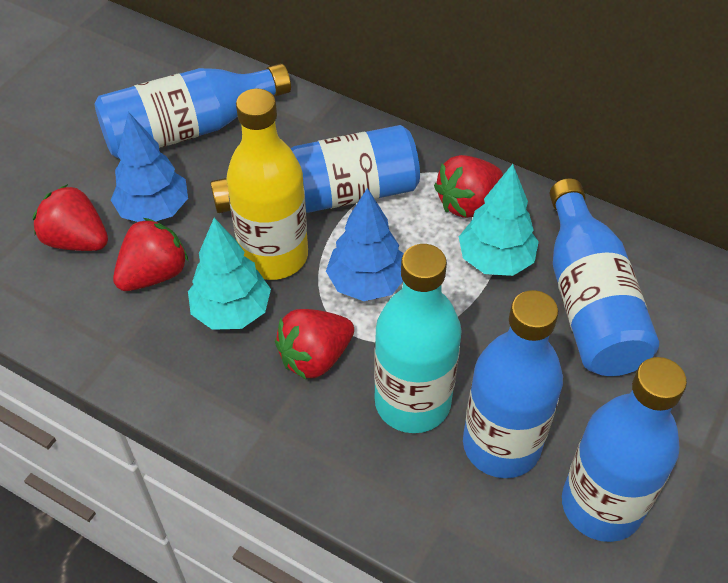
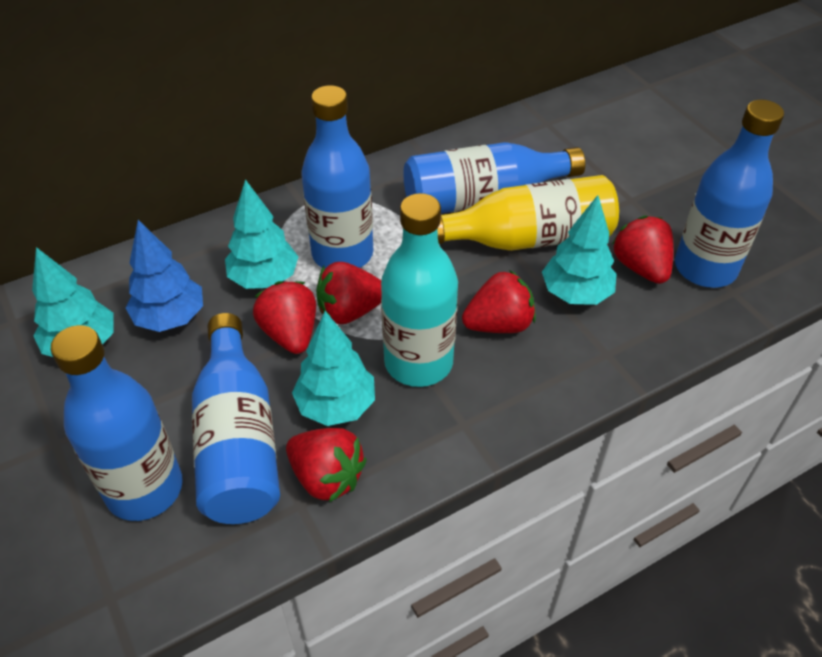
blue tree: 2 -> 1
red strawberry: 4 -> 5
turquoise tree: 2 -> 4

